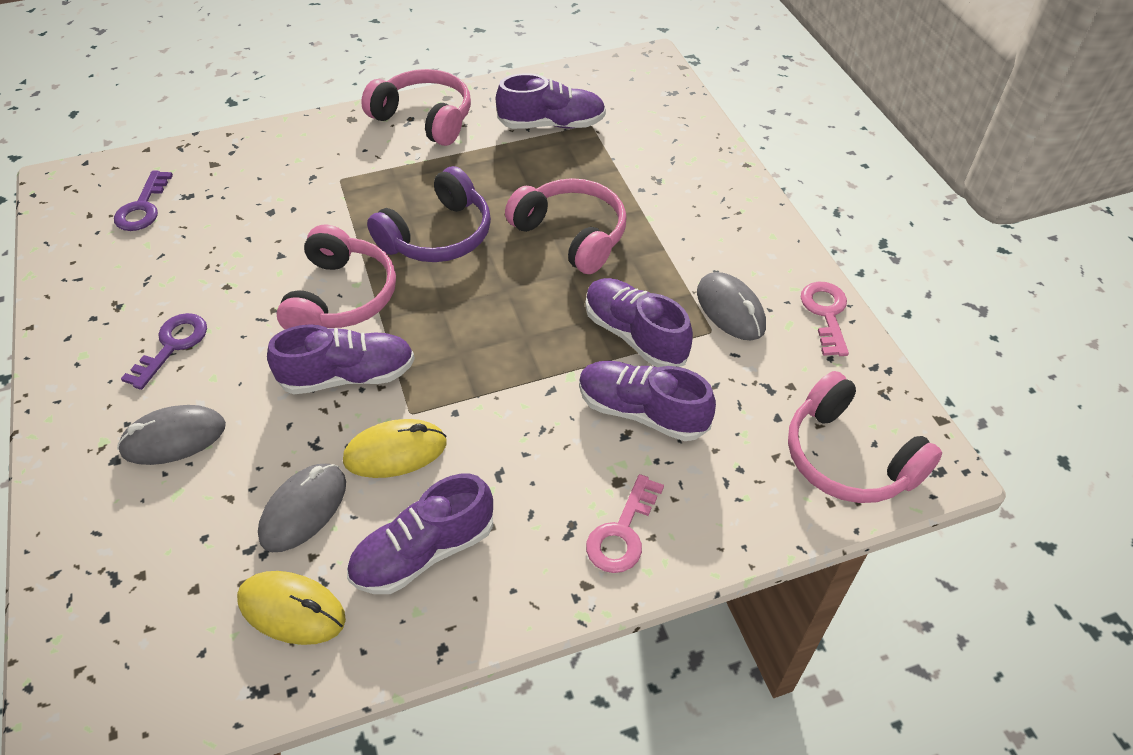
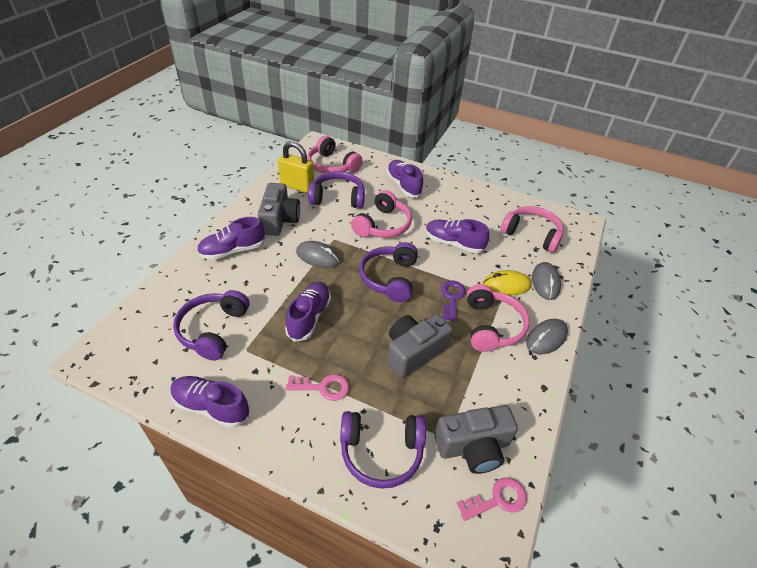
grey camera: 0 -> 3
purple headphones: 1 -> 4
purple key: 2 -> 1
yellow mouse: 2 -> 1
yellow padlock: 0 -> 1

